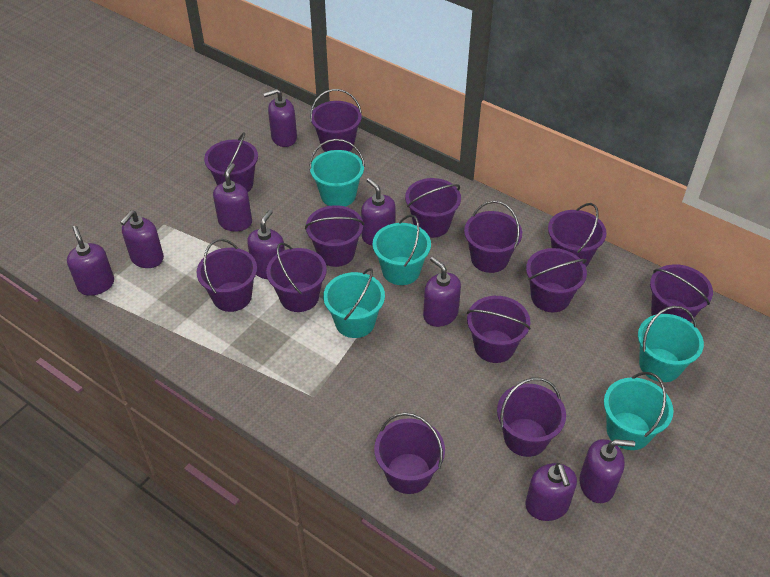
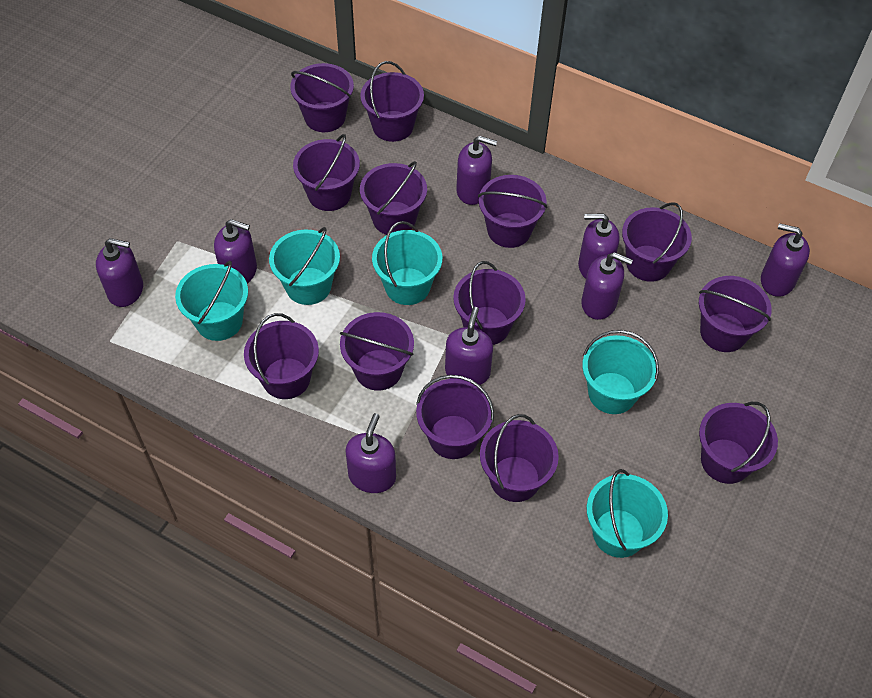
purple soap dispenser: 9 -> 8

